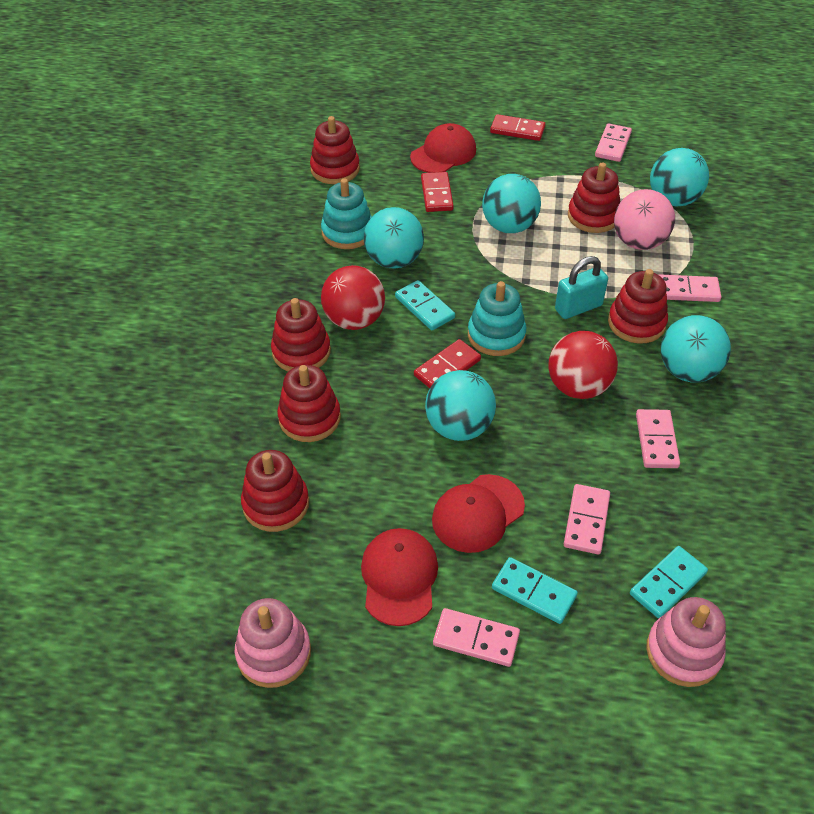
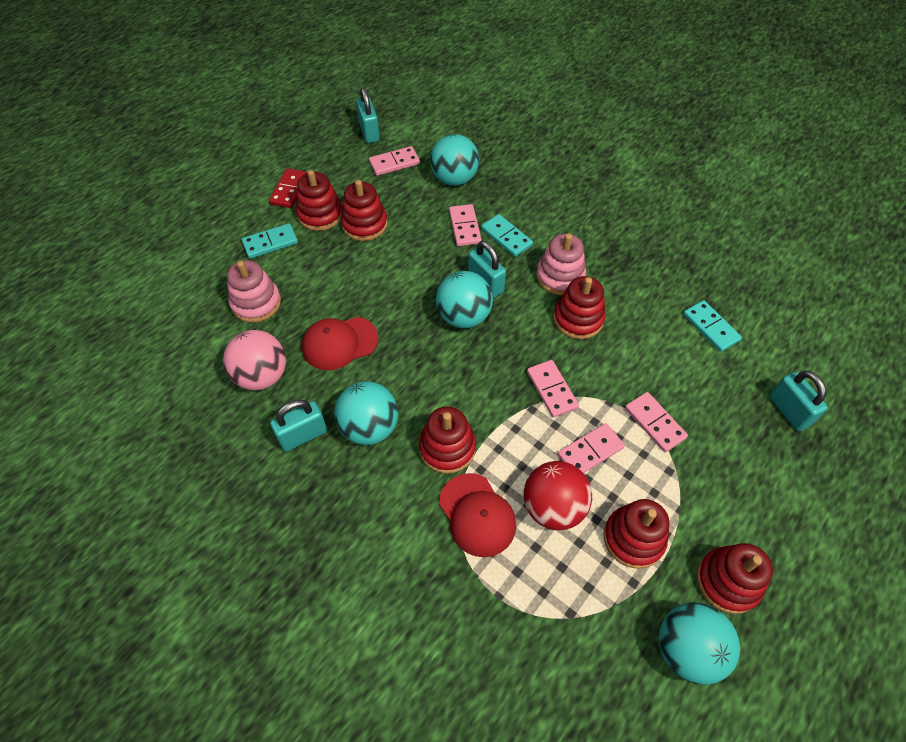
red ball: 2 -> 1
red cap: 3 -> 2
red domino: 3 -> 1
turquoise ball: 5 -> 4
turquoise padlock: 1 -> 4
turquoise stacking toy: 2 -> 0

